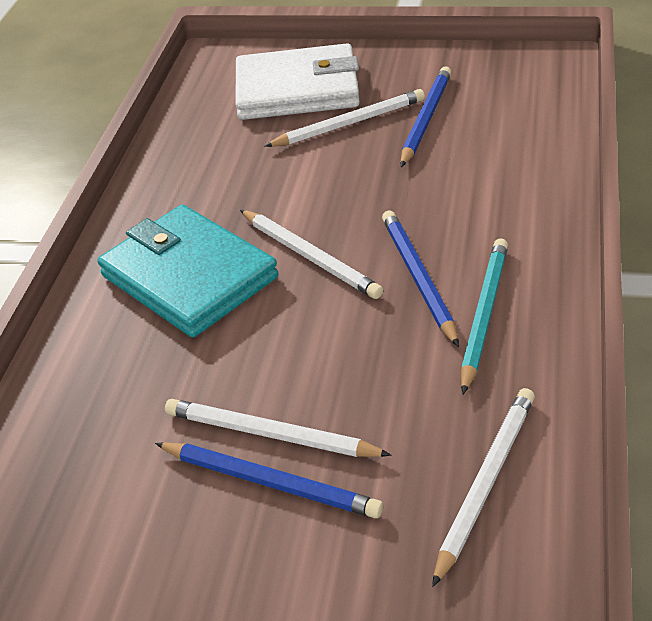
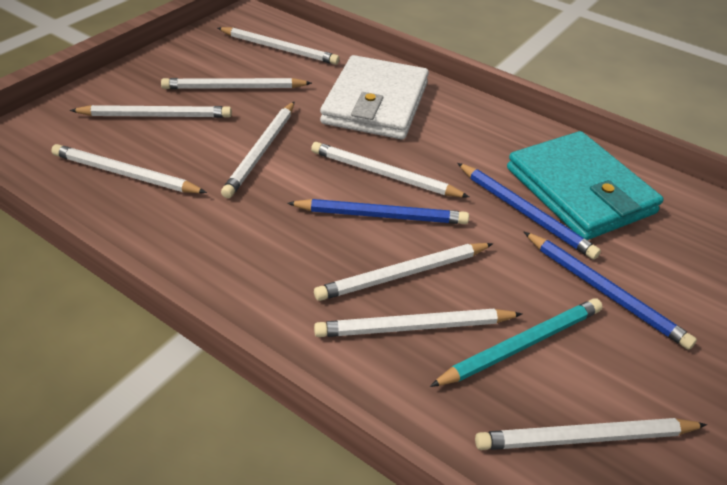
white pencil: 4 -> 9

